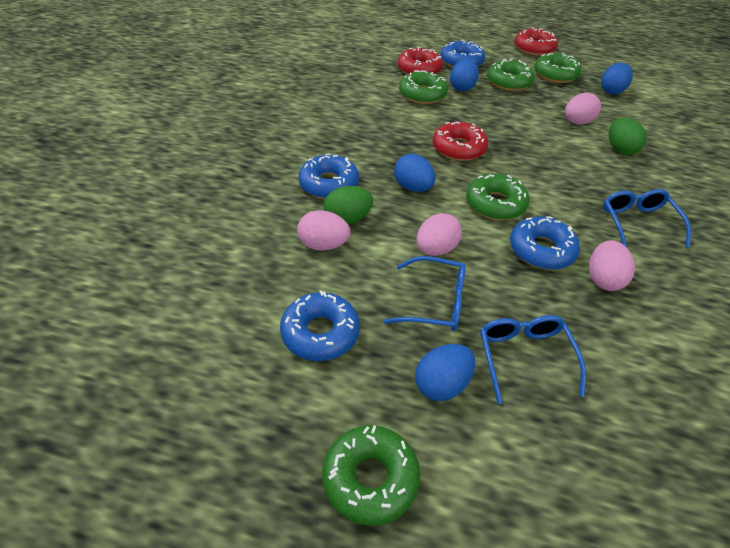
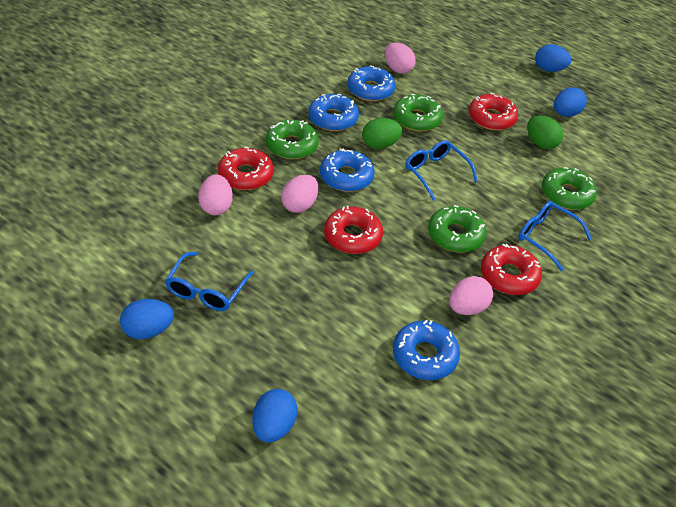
green donut: 5 -> 4
red donut: 3 -> 4

